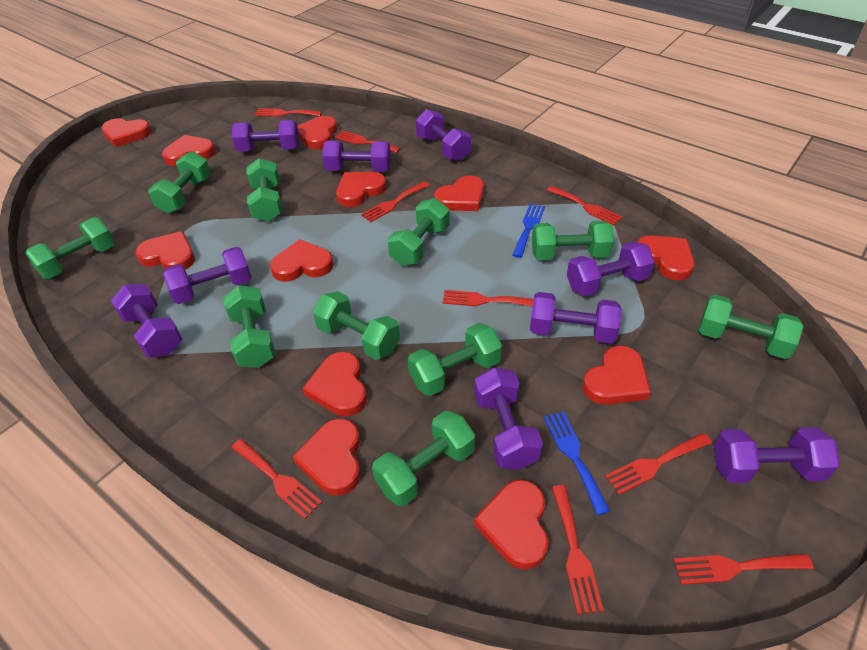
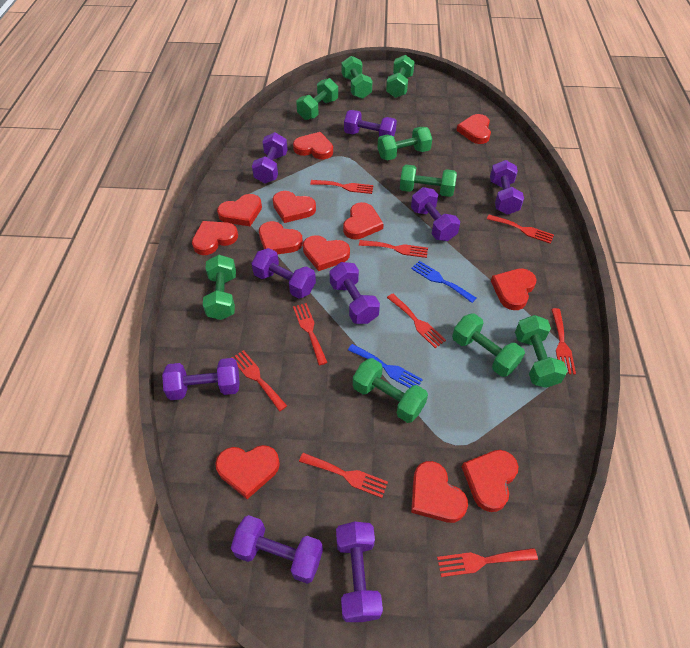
green dumbbell: 10 -> 9

